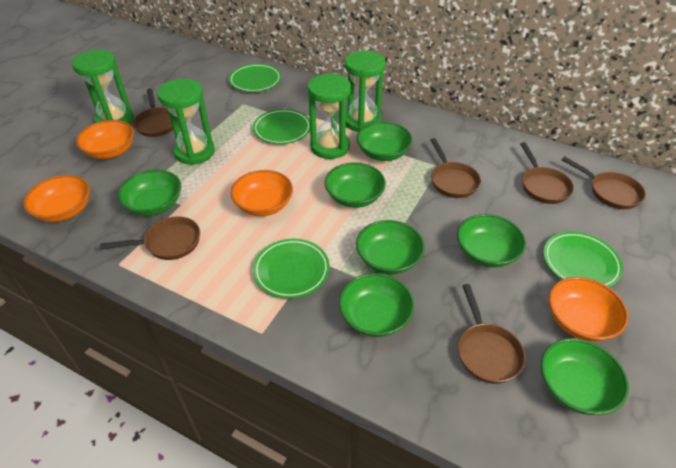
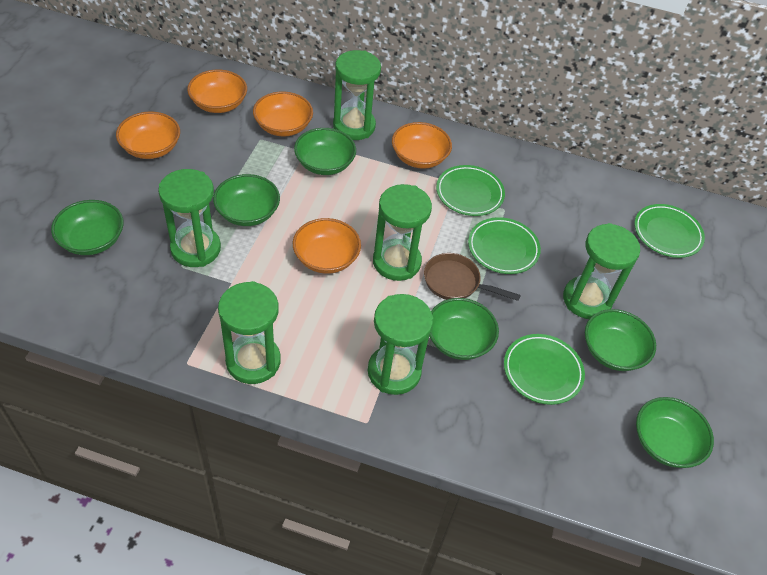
brown pan: 6 -> 1
green bowl: 7 -> 6
green hourglass: 4 -> 6
orange bowl: 4 -> 5

